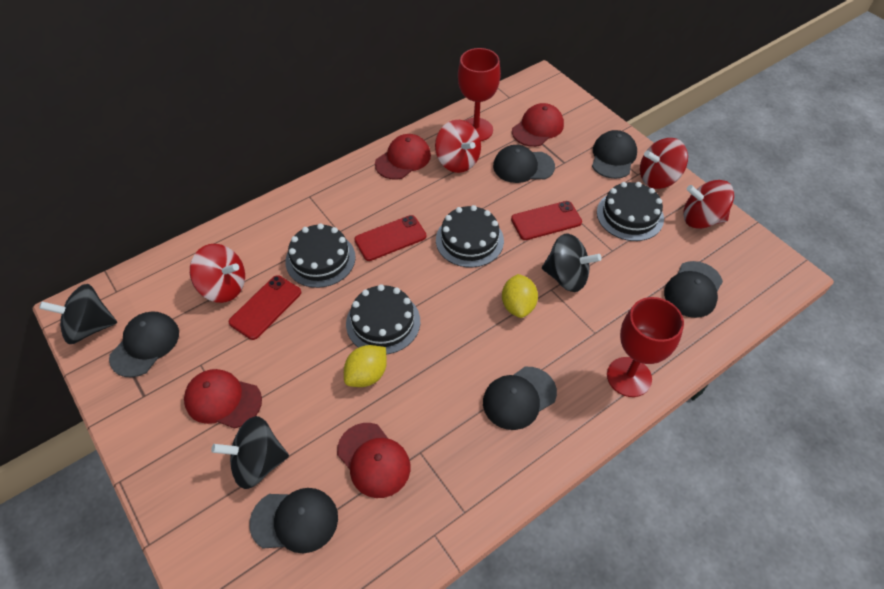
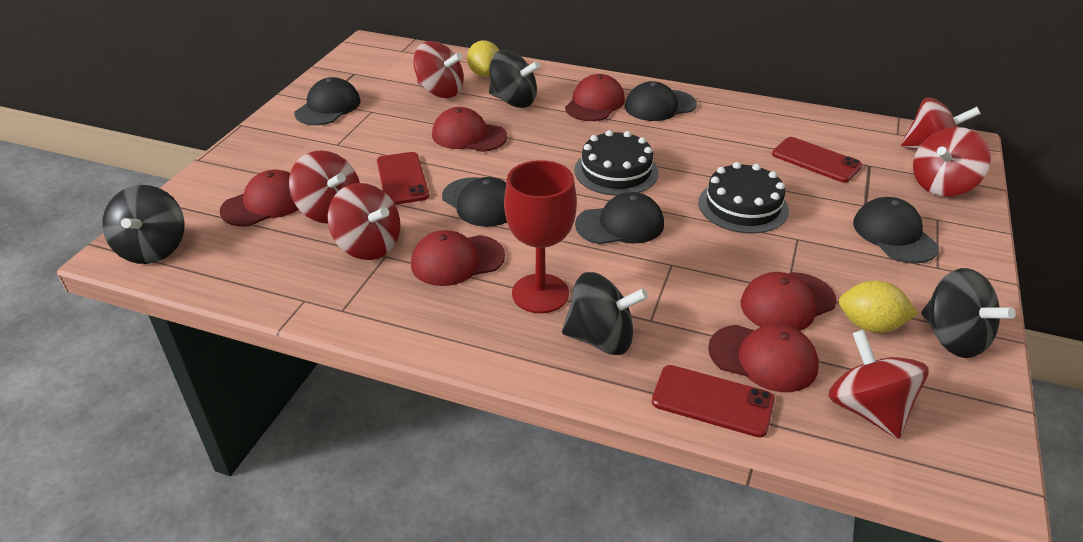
black cake: 4 -> 2
black cap: 6 -> 5
black spinning top: 3 -> 4
red cap: 4 -> 6
red goblet: 2 -> 1
red spinning top: 4 -> 6

